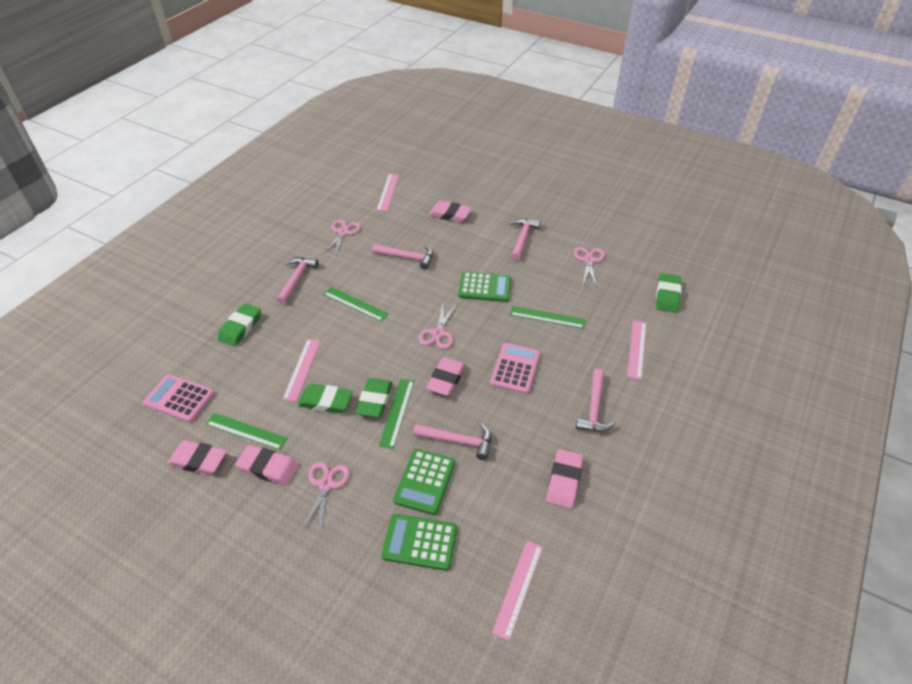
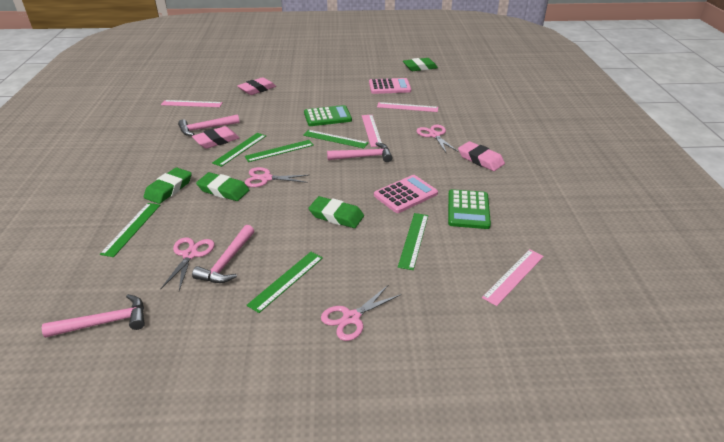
green calculator: 3 -> 2
green ruler: 4 -> 6
pink eraser: 5 -> 3
pink hammer: 5 -> 4

